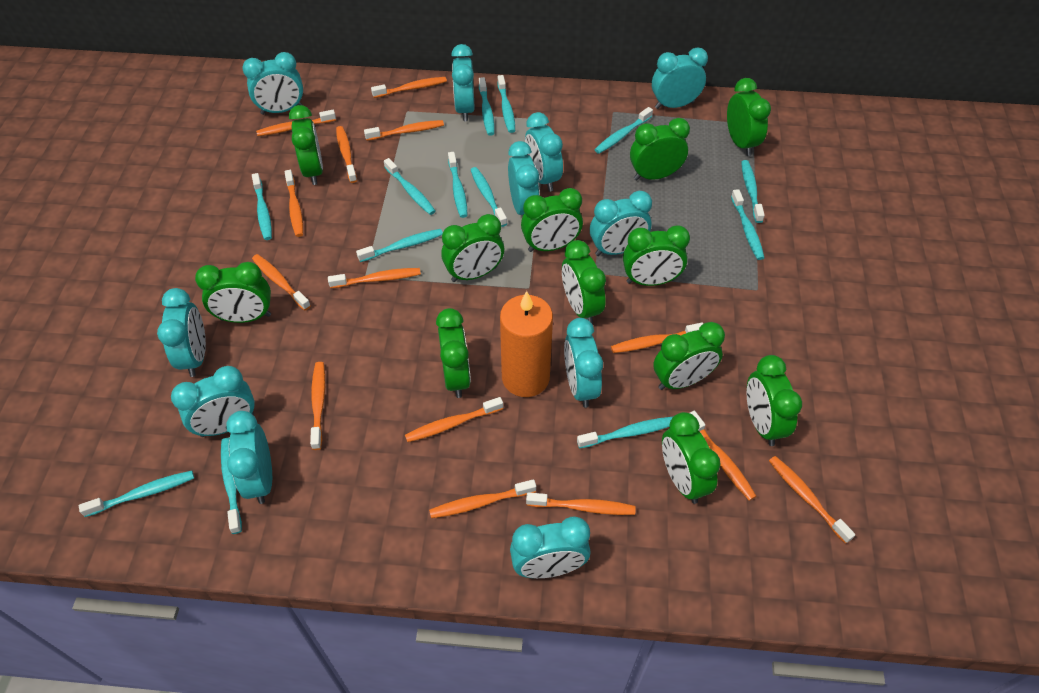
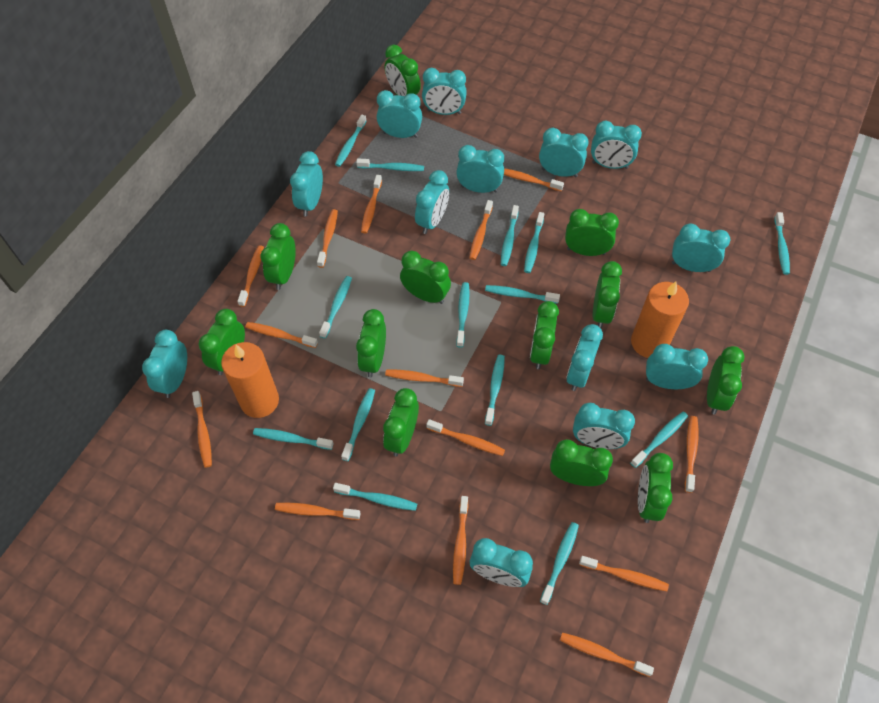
orange candle: 1 -> 2
turquoise clock: 11 -> 13
turquoise toothbrush: 13 -> 14

